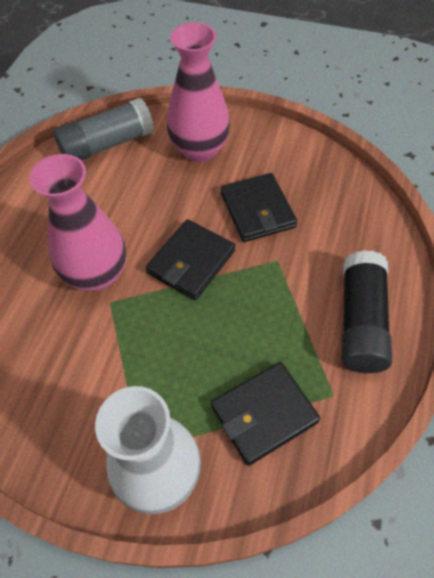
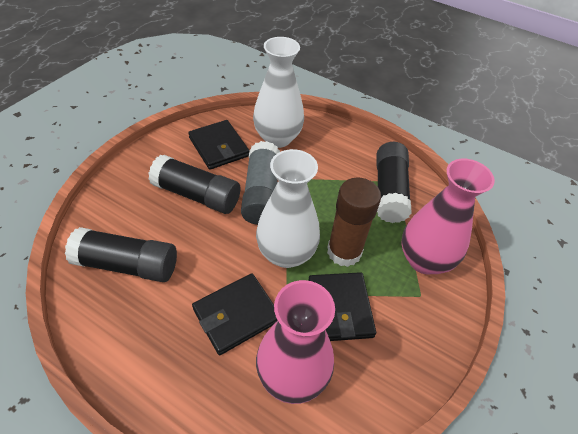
black glue stick: 1 -> 3
brown glue stick: 0 -> 1
white vase: 1 -> 2

